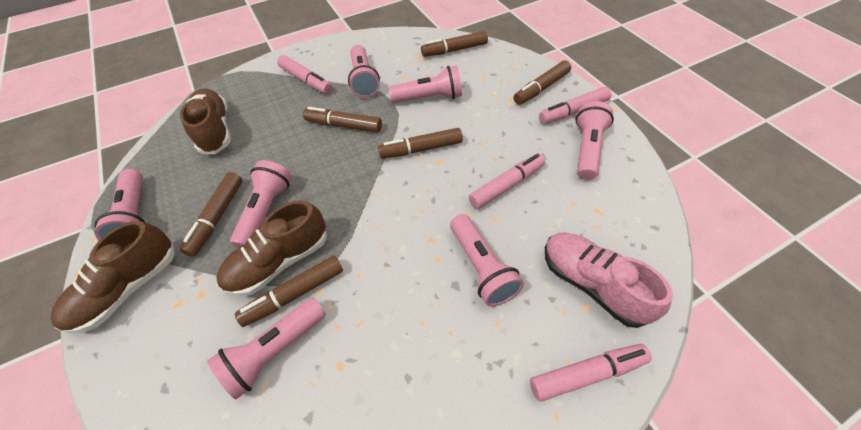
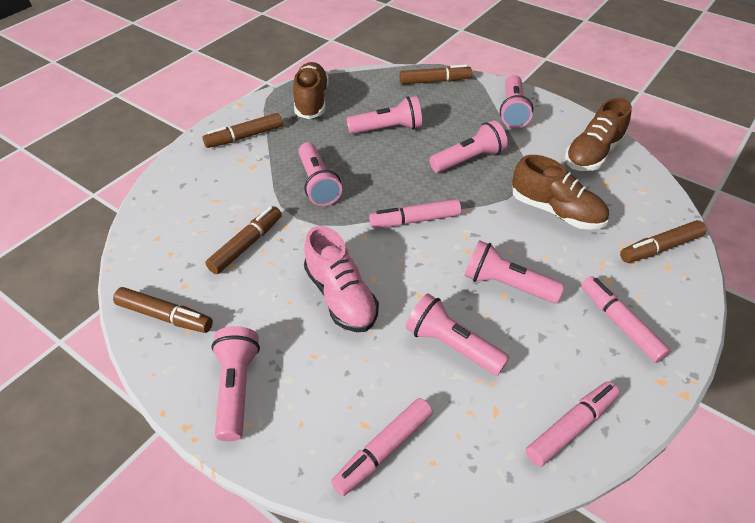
brown marker: 6 -> 5

